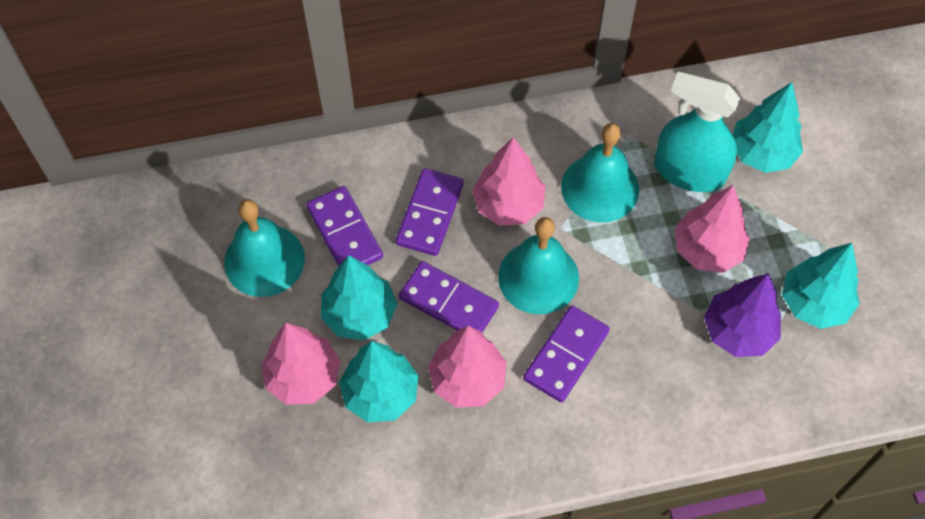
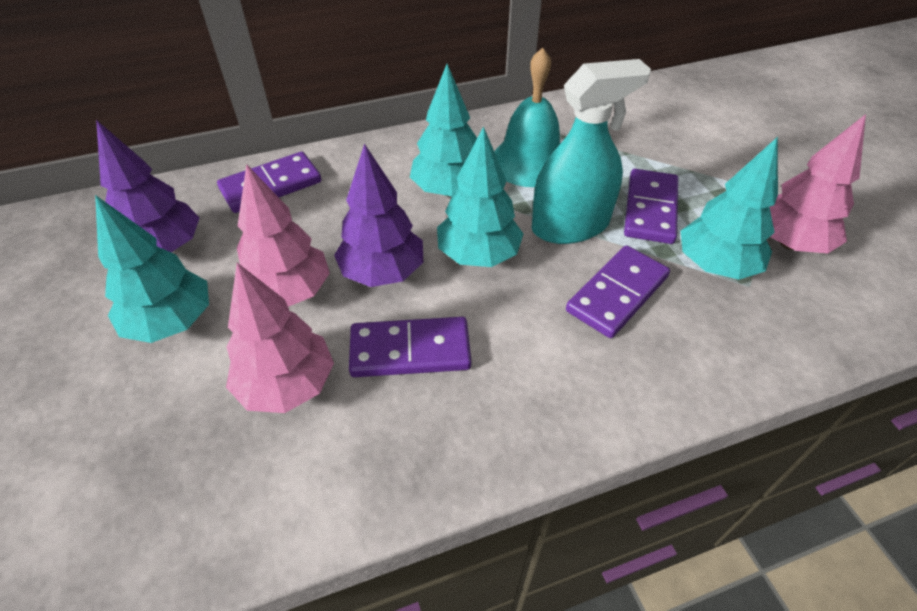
pink tree: 4 -> 3
purple tree: 1 -> 2
turquoise bell: 3 -> 1

